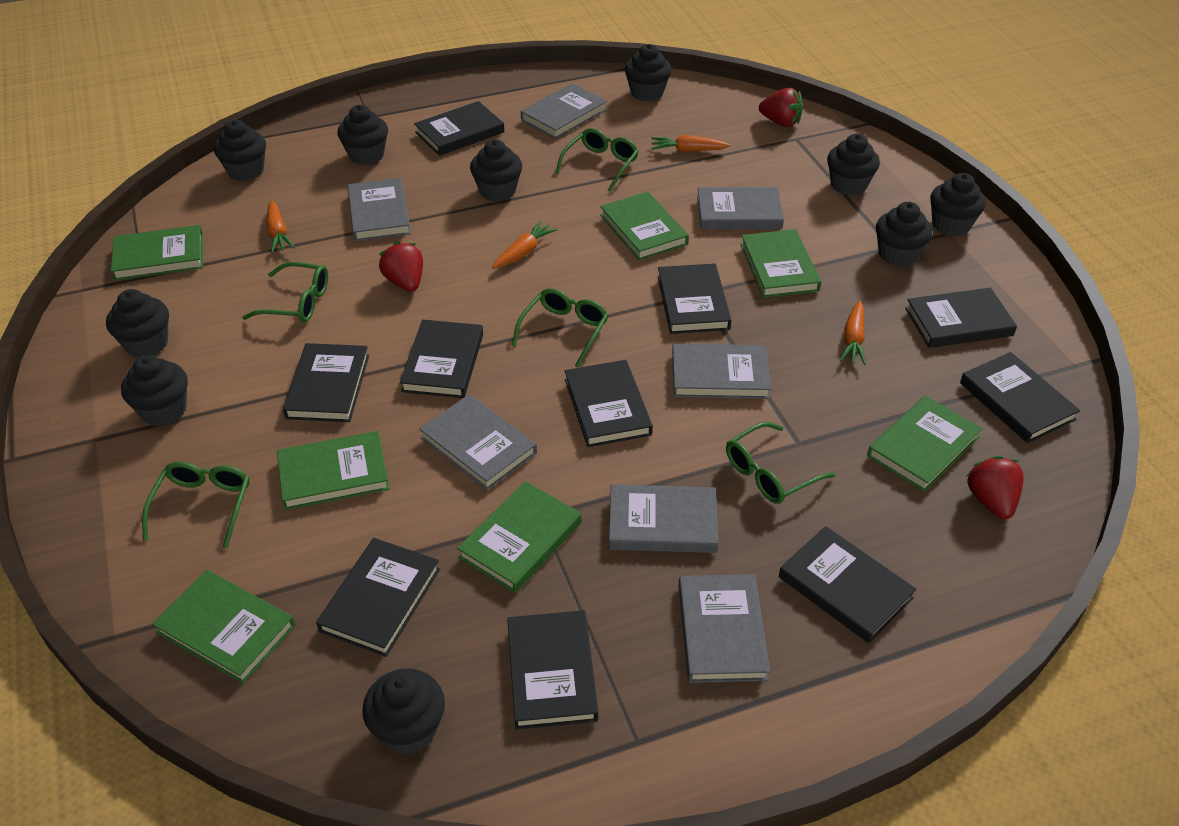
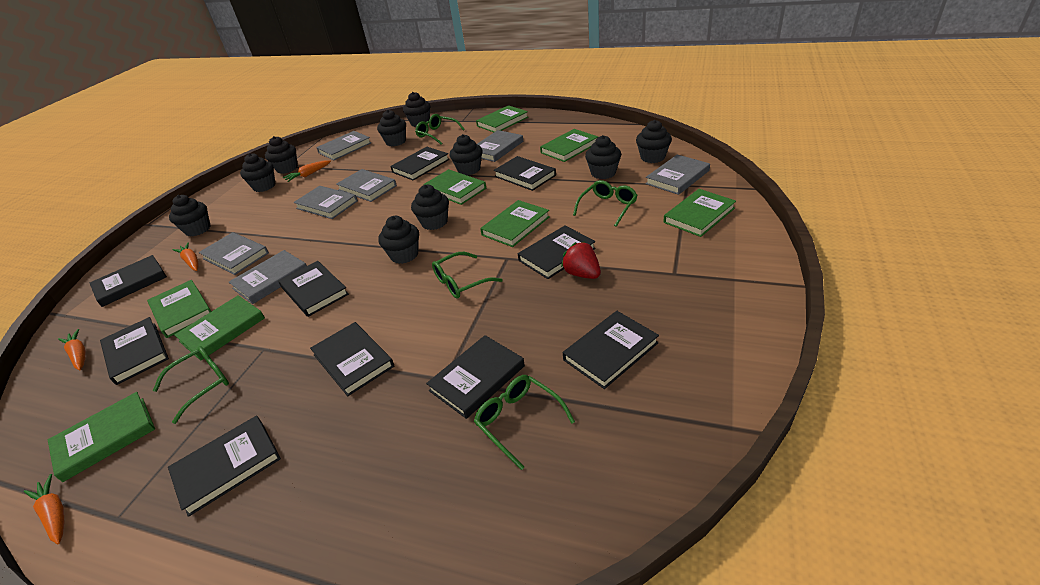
green book: 7 -> 8
red strawberry: 3 -> 1

